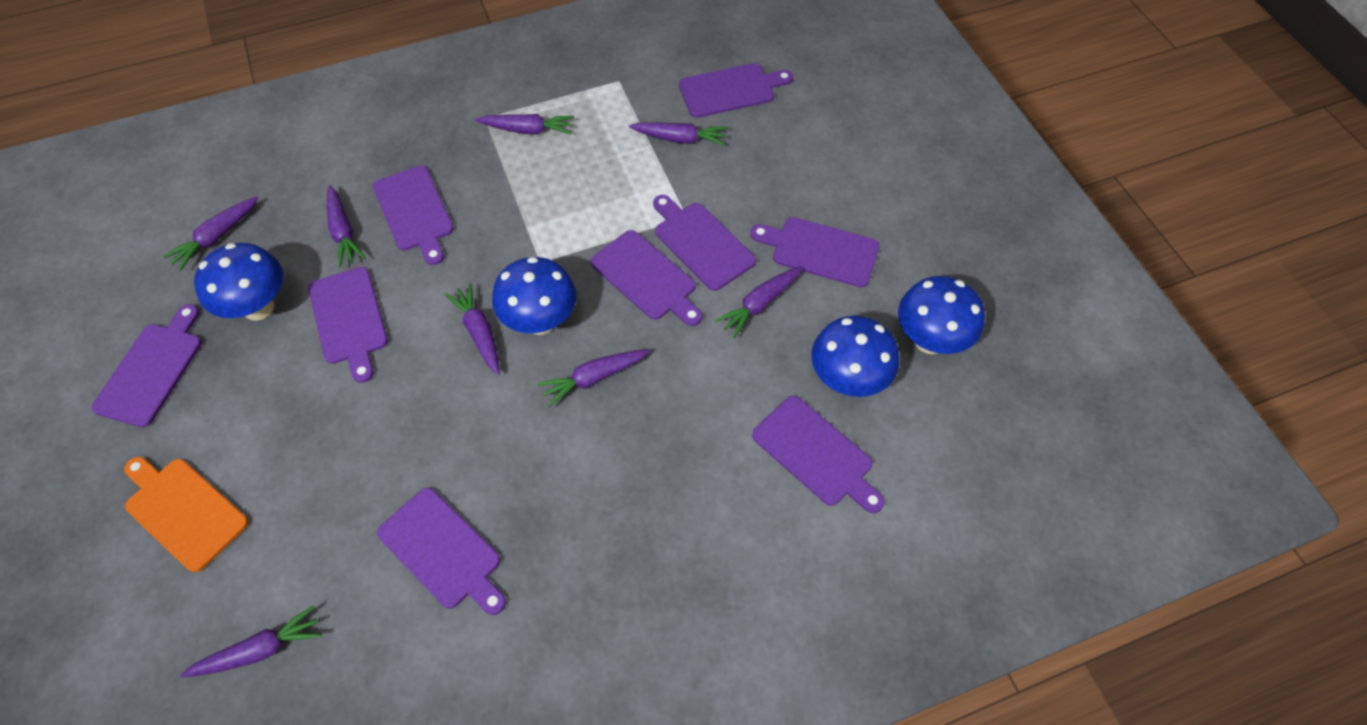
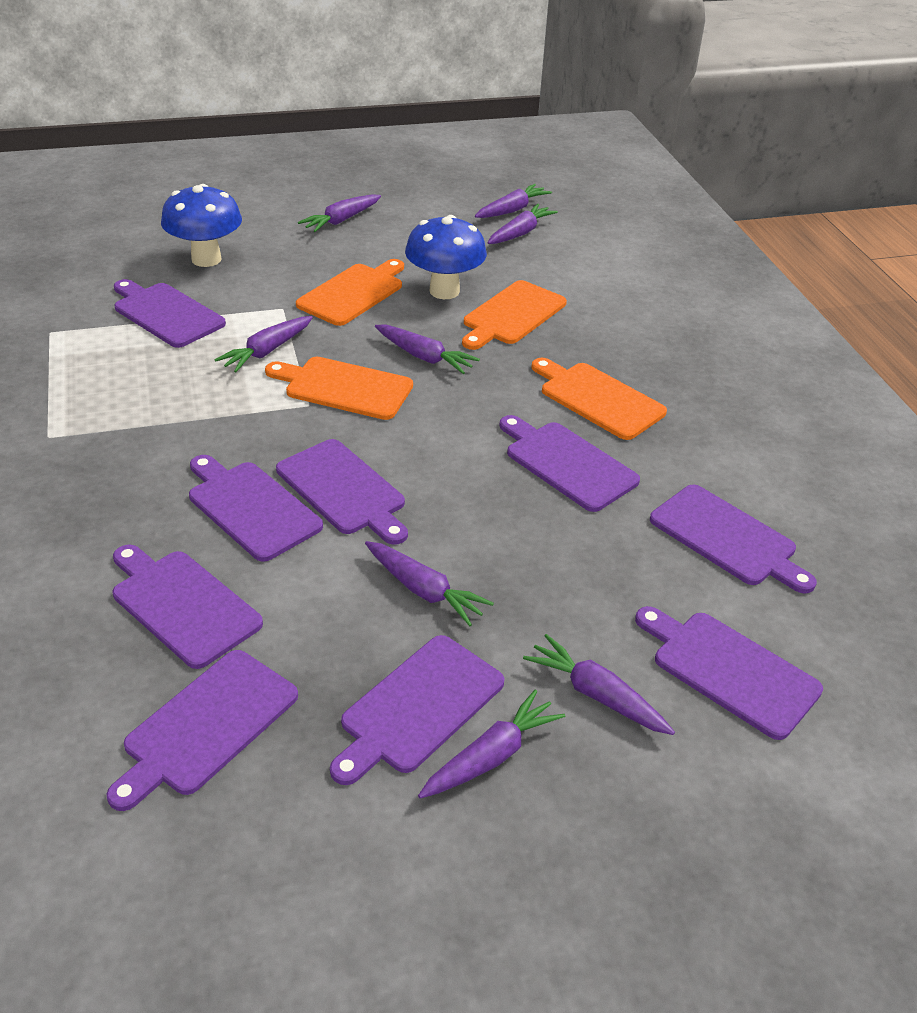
blue mushroom: 4 -> 2
orange cutting board: 1 -> 4

